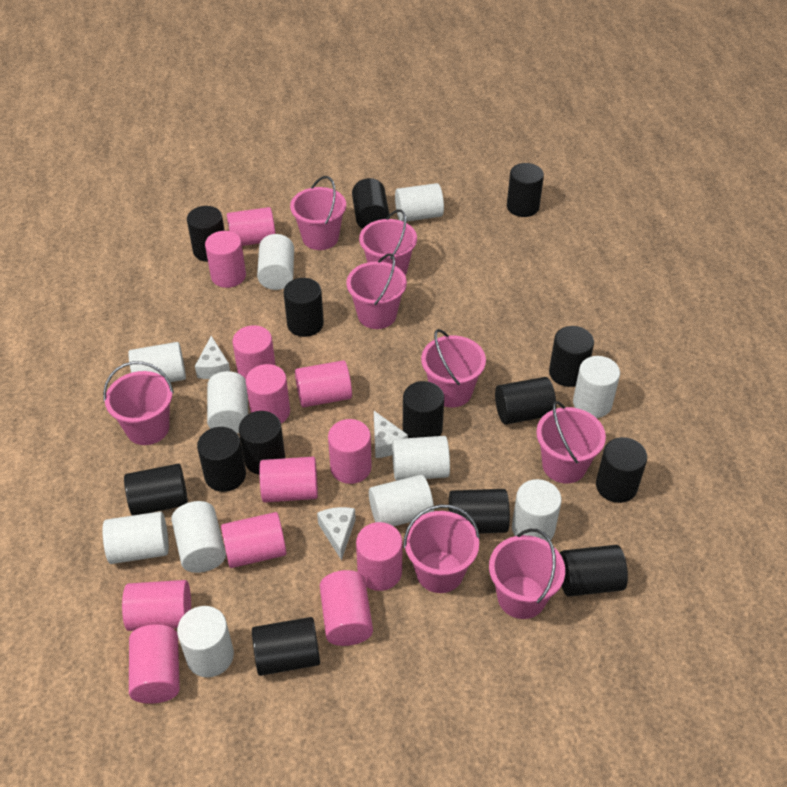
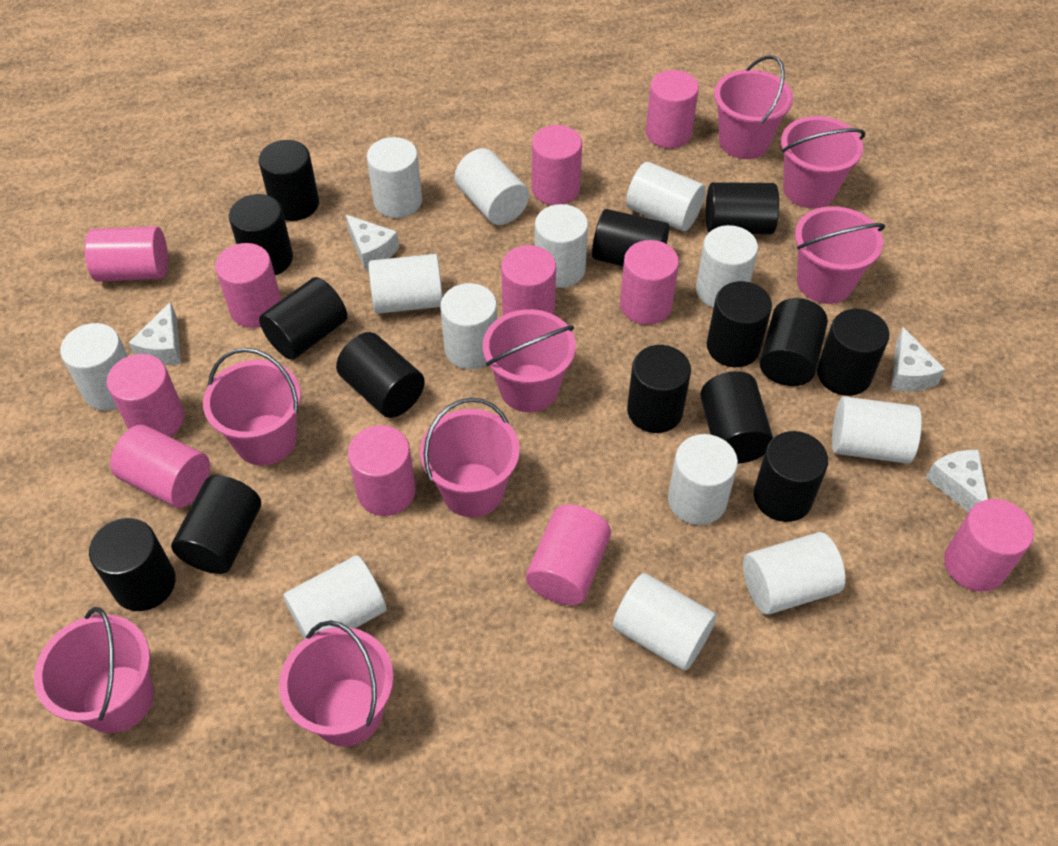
pink cylinder: 12 -> 11
white cheese: 3 -> 4
white cylinder: 11 -> 13

